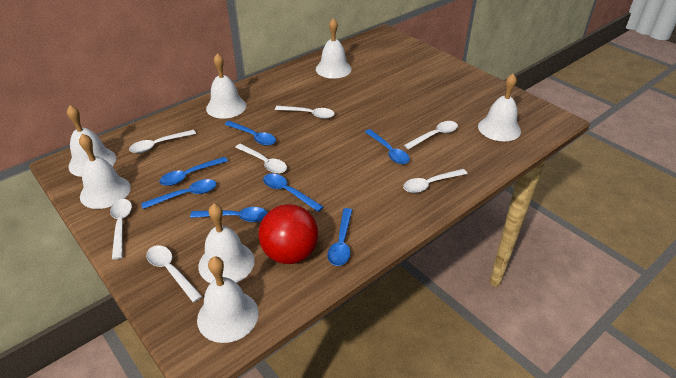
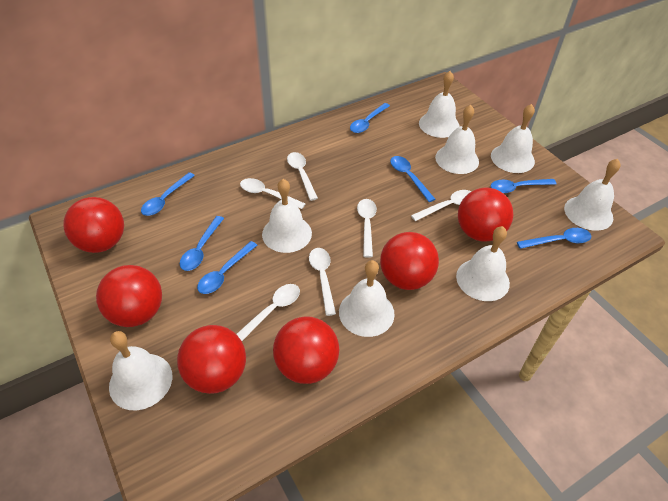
red ball: 1 -> 6
white bell: 7 -> 8
white spoon: 7 -> 6

